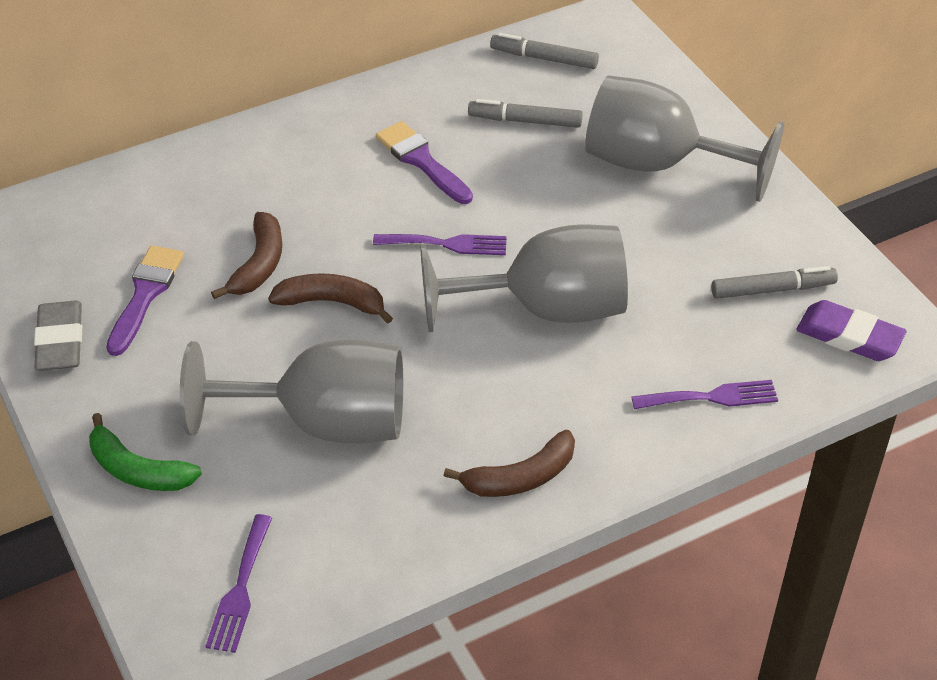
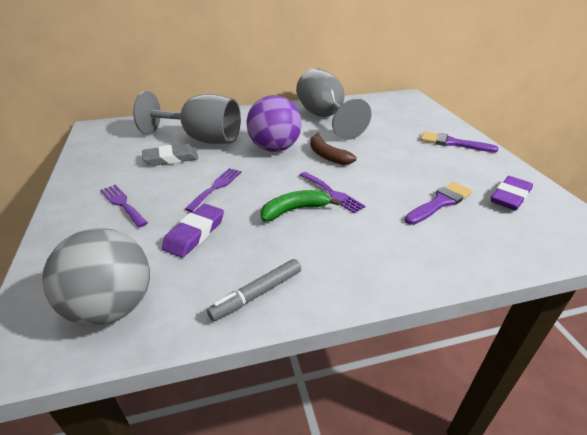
brown banana: 3 -> 1
grey ball: 0 -> 1
grey goblet: 3 -> 2
grey marker: 3 -> 1
purple ball: 0 -> 1
purple eraser: 1 -> 2

